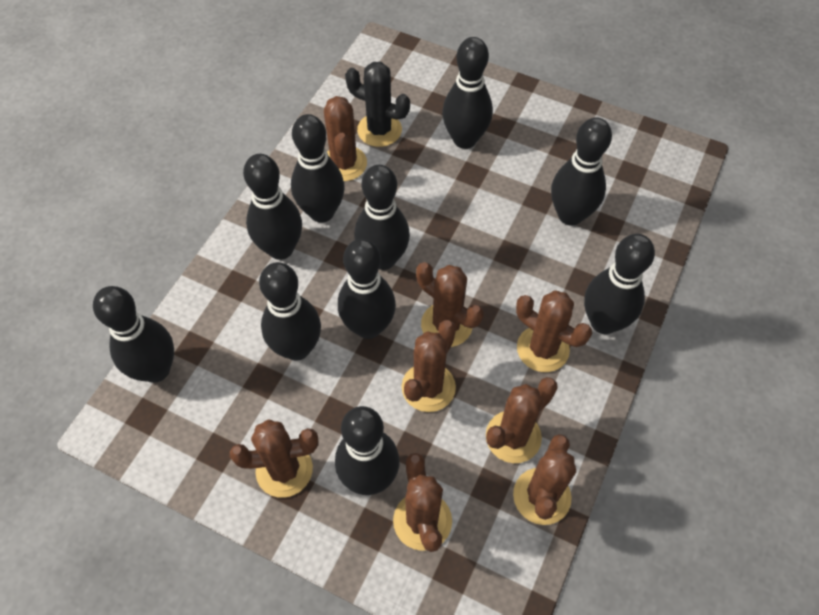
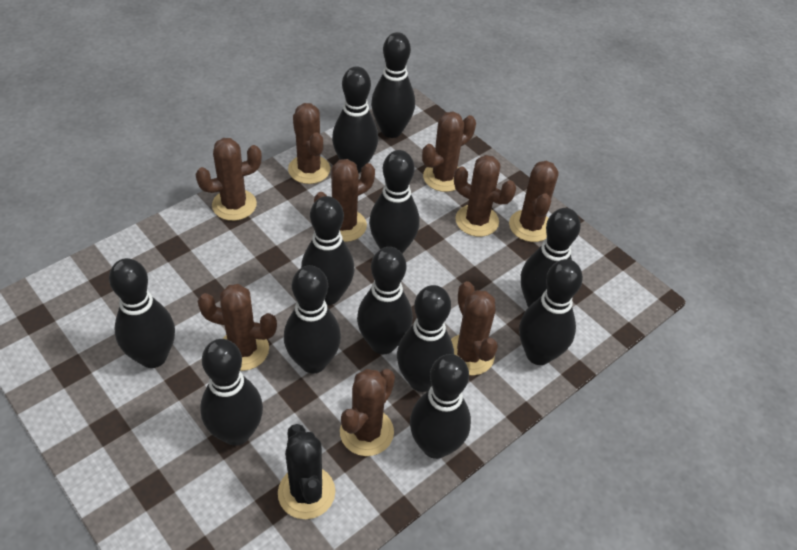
black bowling pin: 10 -> 12
brown cactus: 8 -> 9

